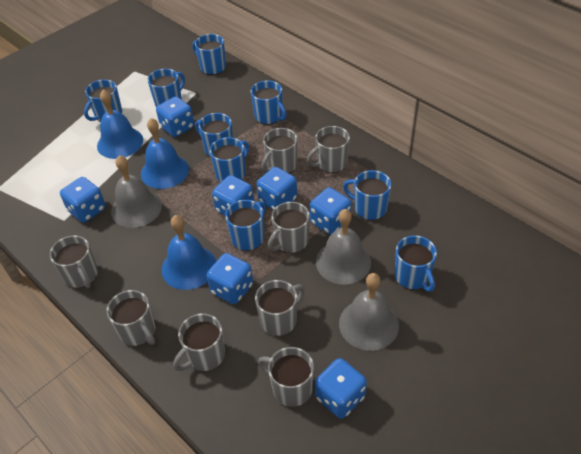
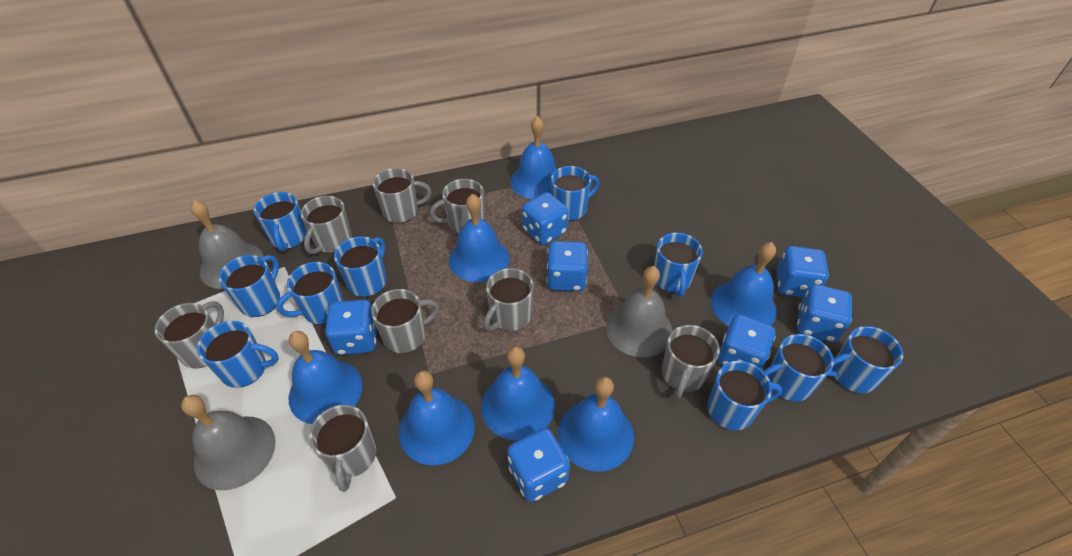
blue bell: 3 -> 7
blue mug: 9 -> 10

